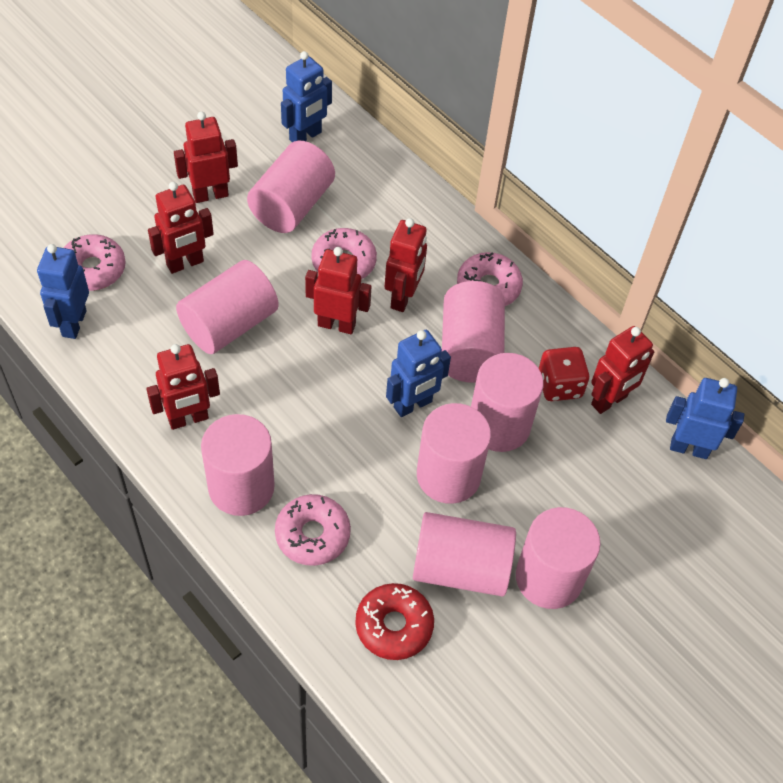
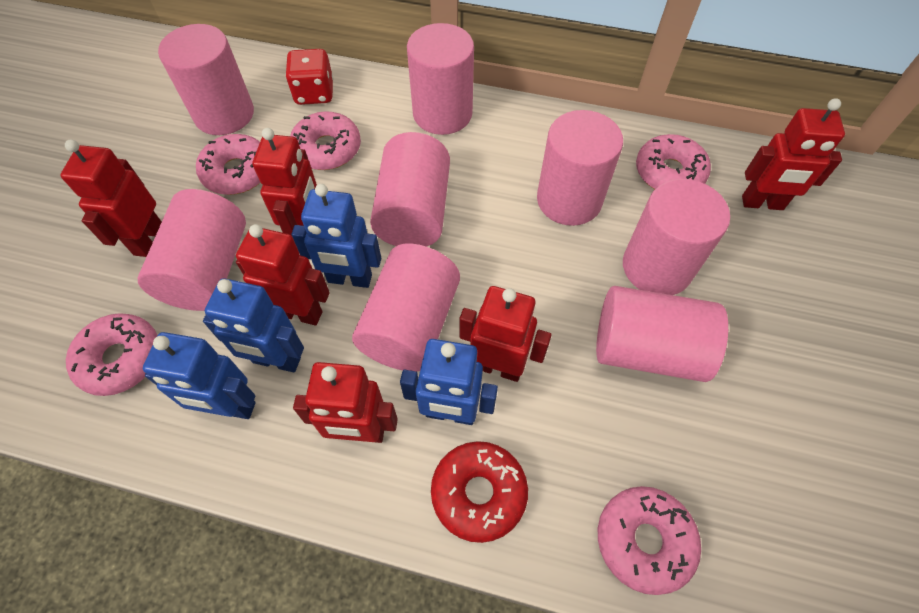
pink donut: 4 -> 5

